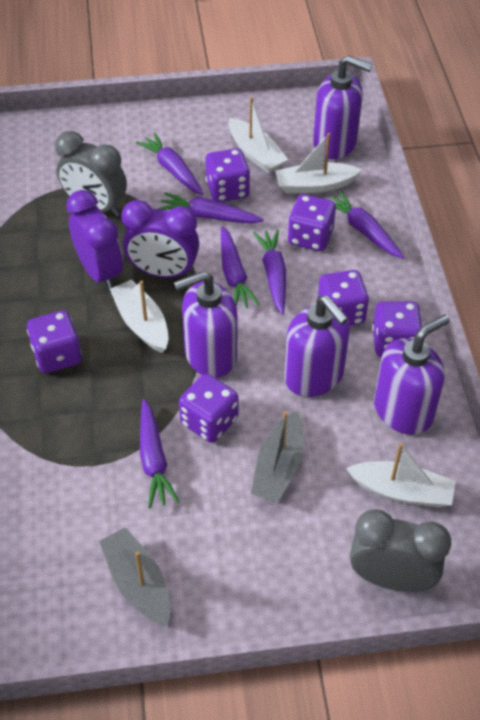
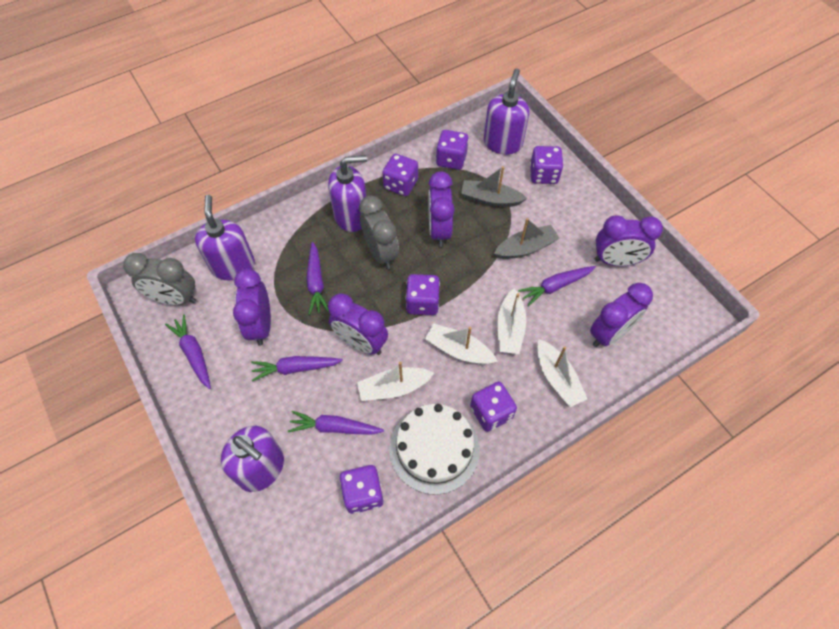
purple carrot: 6 -> 5
purple clock: 2 -> 5
white cake: 0 -> 1

